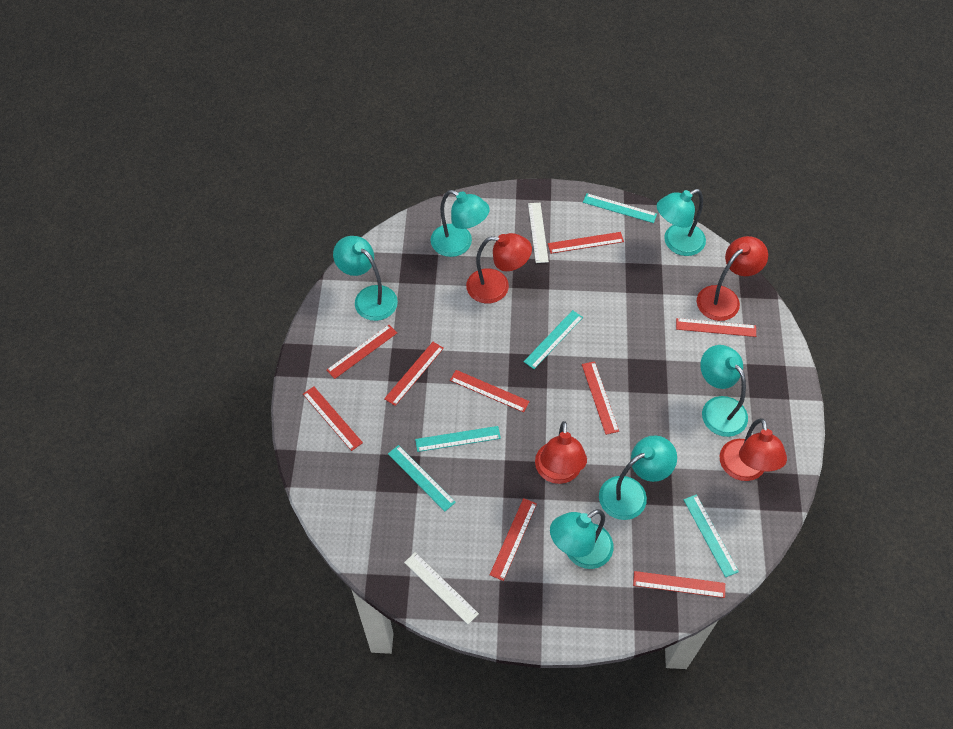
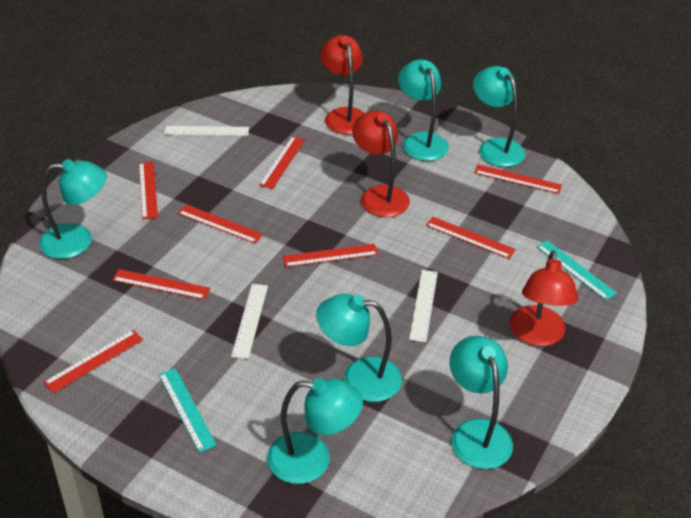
red lamp: 4 -> 3
red ruler: 9 -> 8
turquoise ruler: 5 -> 2
white ruler: 2 -> 3

